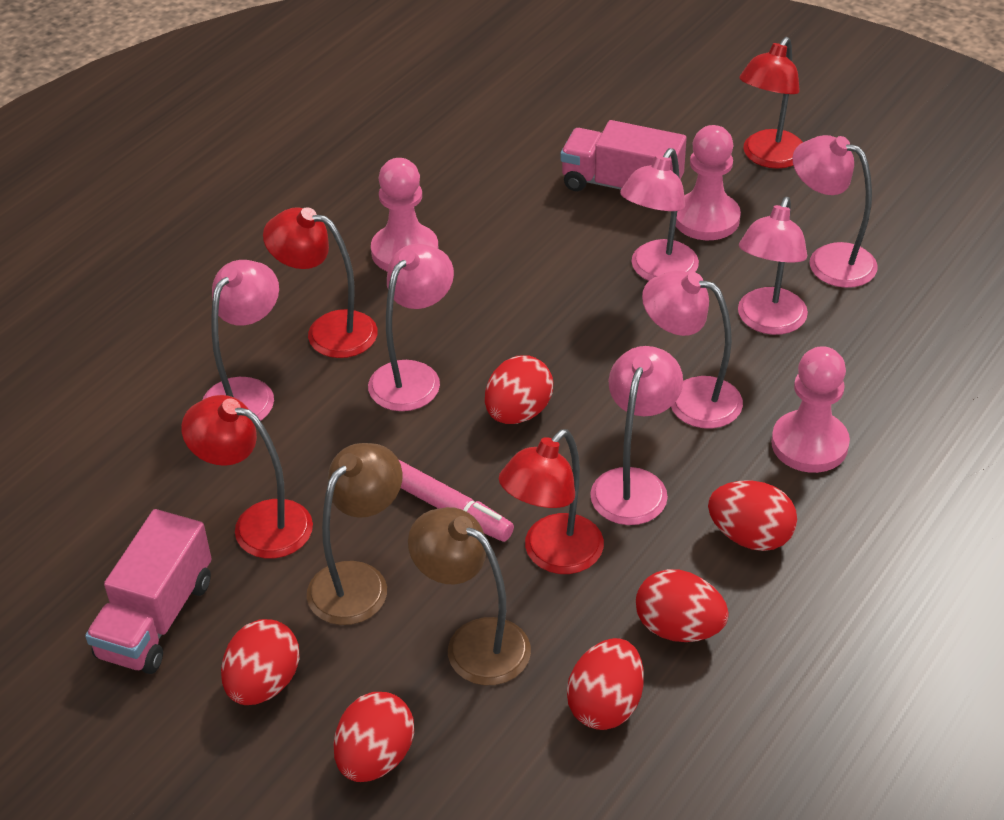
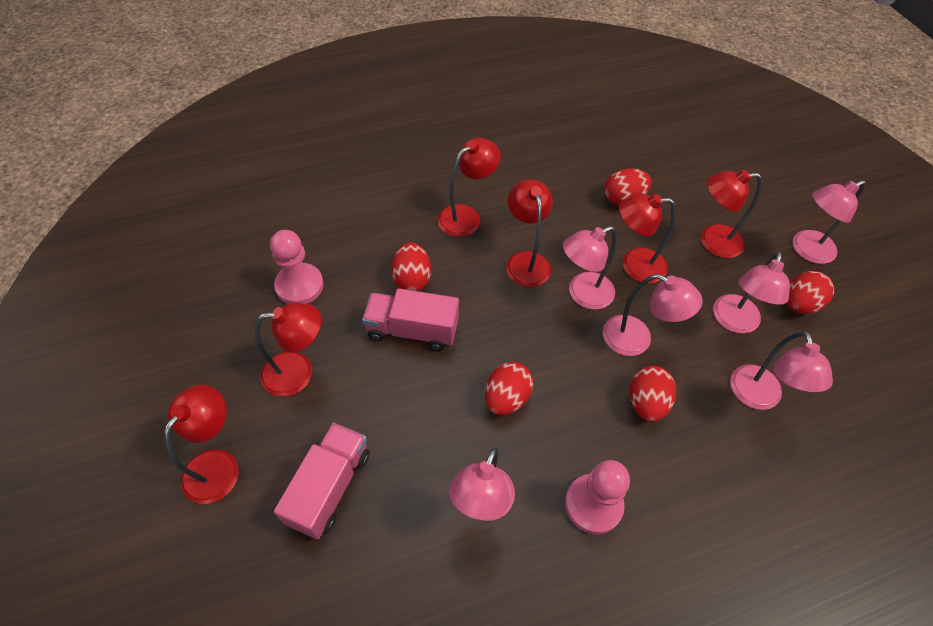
brown lamp: 2 -> 0
pink lamp: 7 -> 6
pink marker: 1 -> 0
pink pawn: 3 -> 2
red egg: 6 -> 5
red lamp: 4 -> 6

